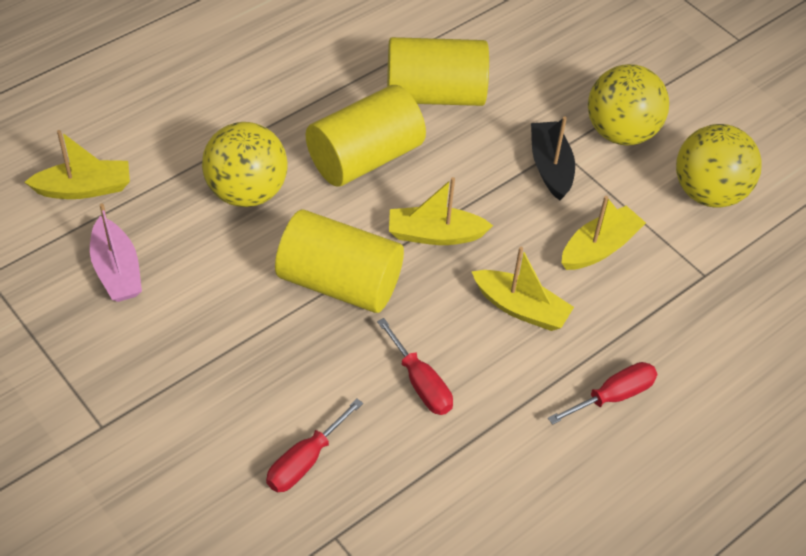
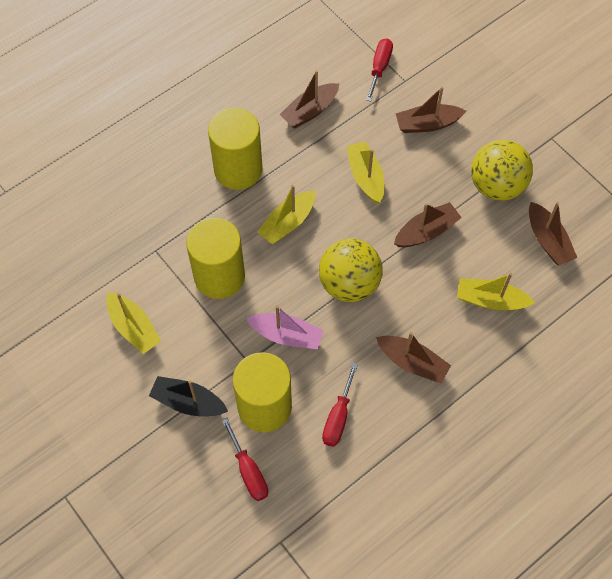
brown boat: 0 -> 5
yellow ball: 3 -> 2

